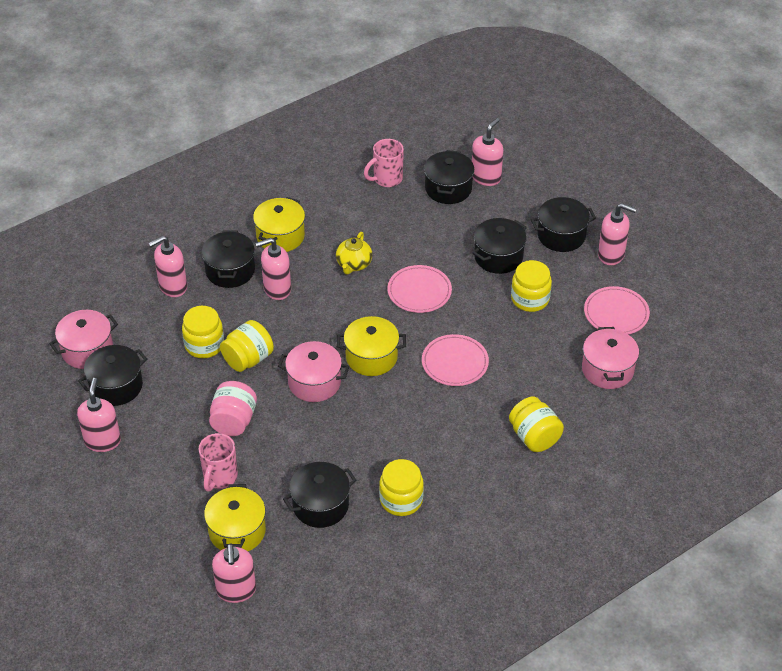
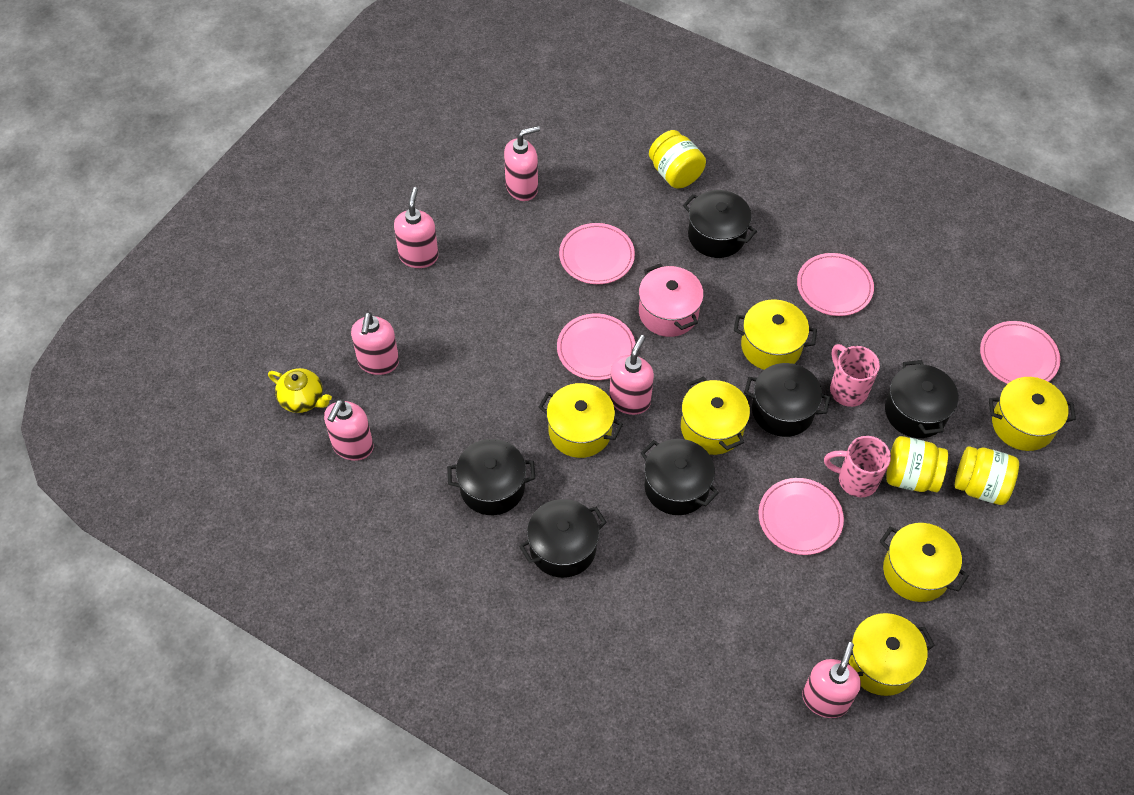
pink jar: 1 -> 0
pink plate: 3 -> 5
pink pot: 3 -> 1
yellow jar: 5 -> 3
yellow pot: 3 -> 6

